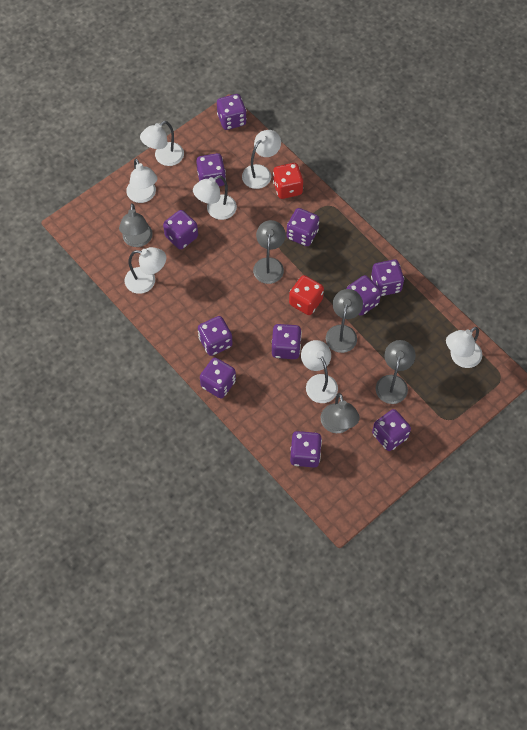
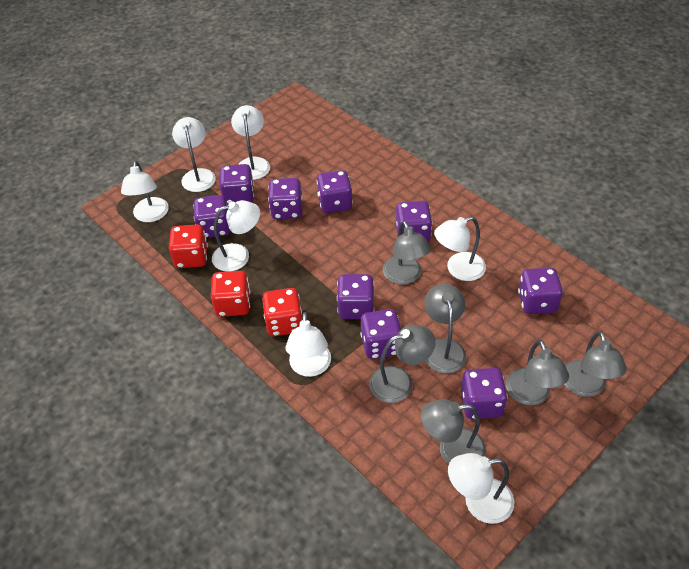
grey lamp: 5 -> 6
purple dice: 11 -> 9
red dice: 2 -> 3

